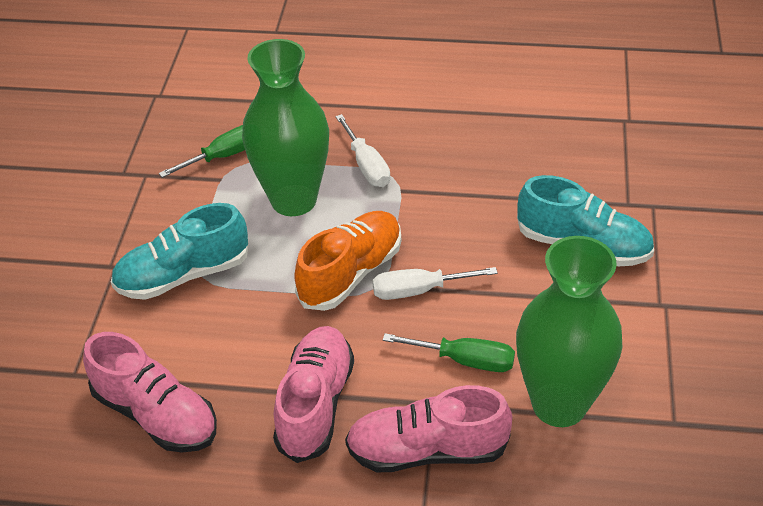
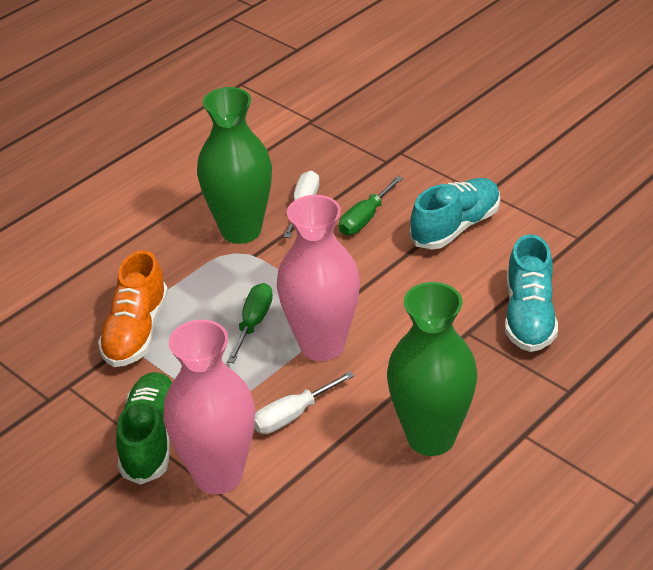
green shoe: 0 -> 1
pink shoe: 3 -> 0
pink vase: 0 -> 2

